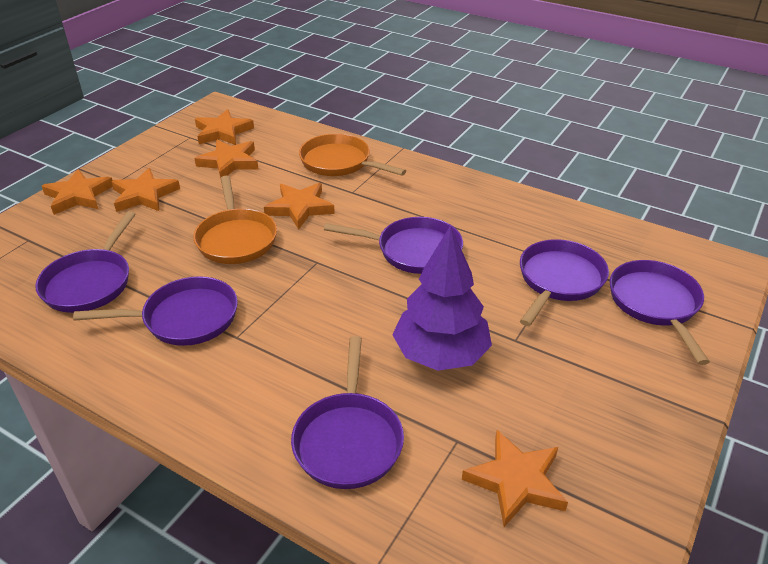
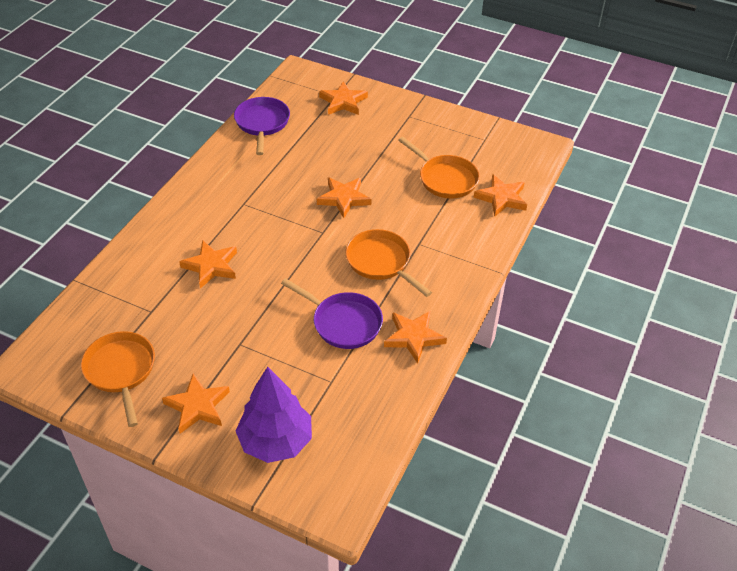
orange pan: 2 -> 3
purple pan: 6 -> 2

